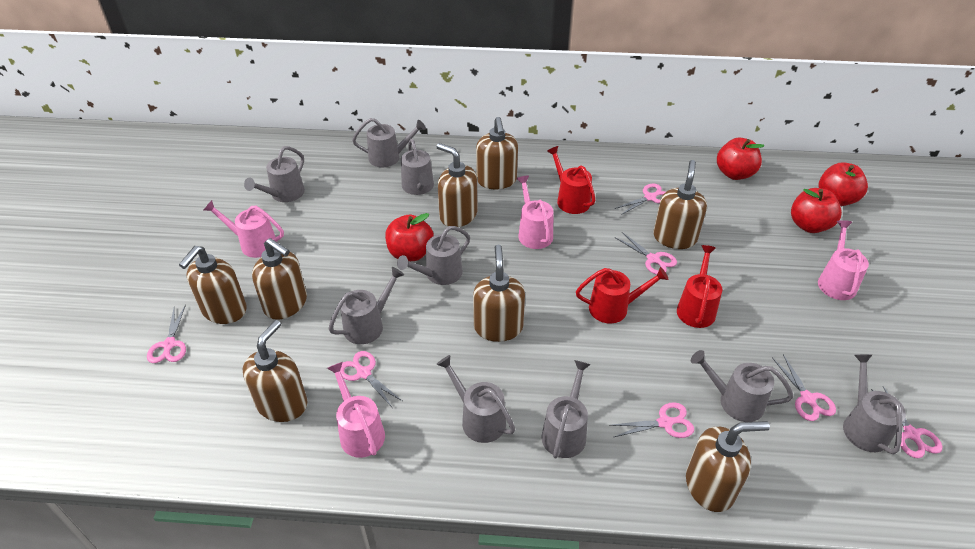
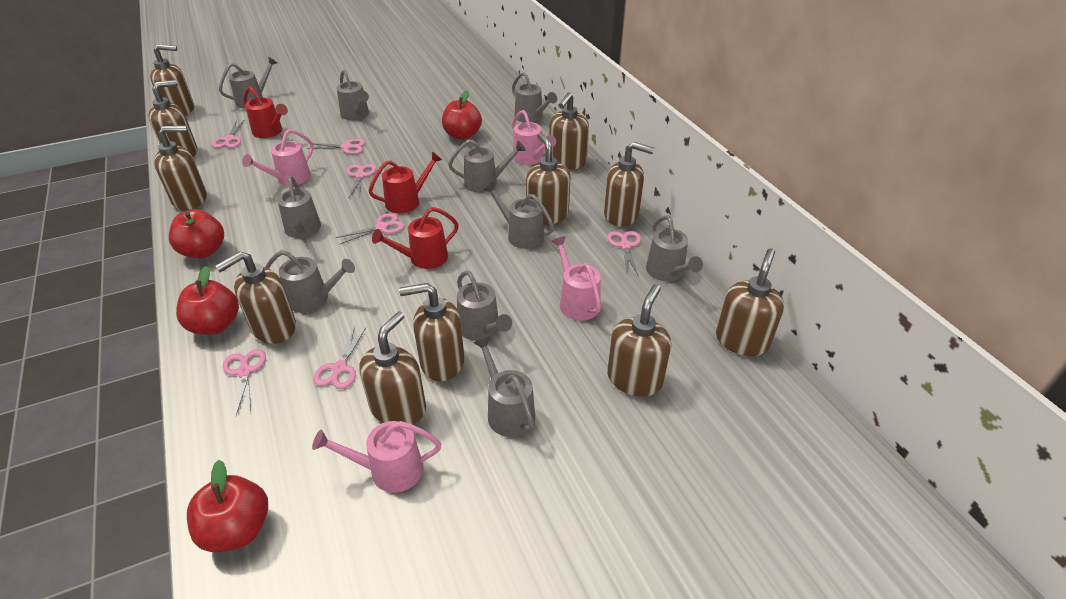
brown soap dispenser: 8 -> 11
grey watering can: 9 -> 10

